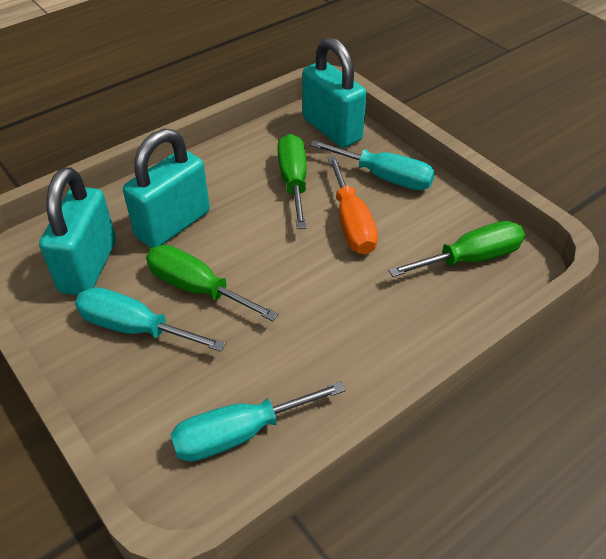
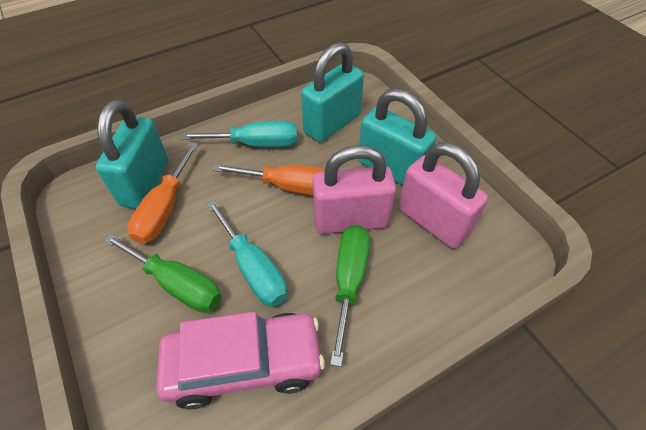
green screwdriver: 3 -> 2
orange screwdriver: 1 -> 2
pink car: 0 -> 1
pink padlock: 0 -> 2
turquoise screwdriver: 3 -> 2

